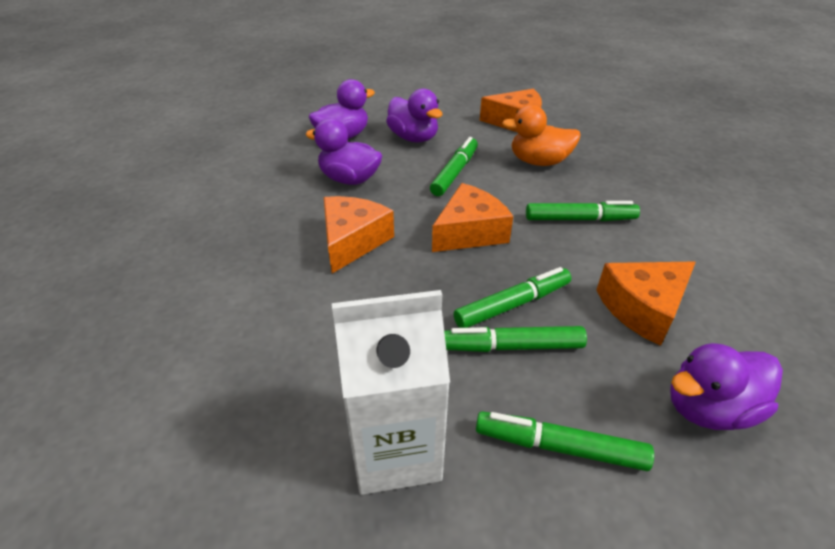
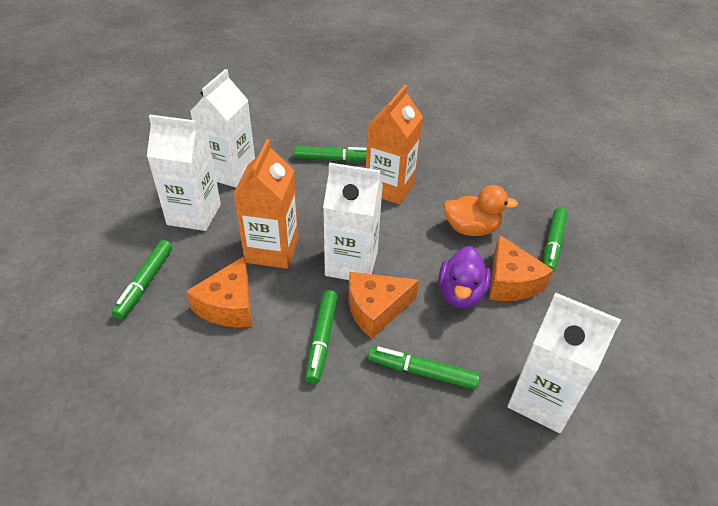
orange carton: 0 -> 2
orange cheese: 4 -> 3
purple duck: 4 -> 1
white carton: 1 -> 4

